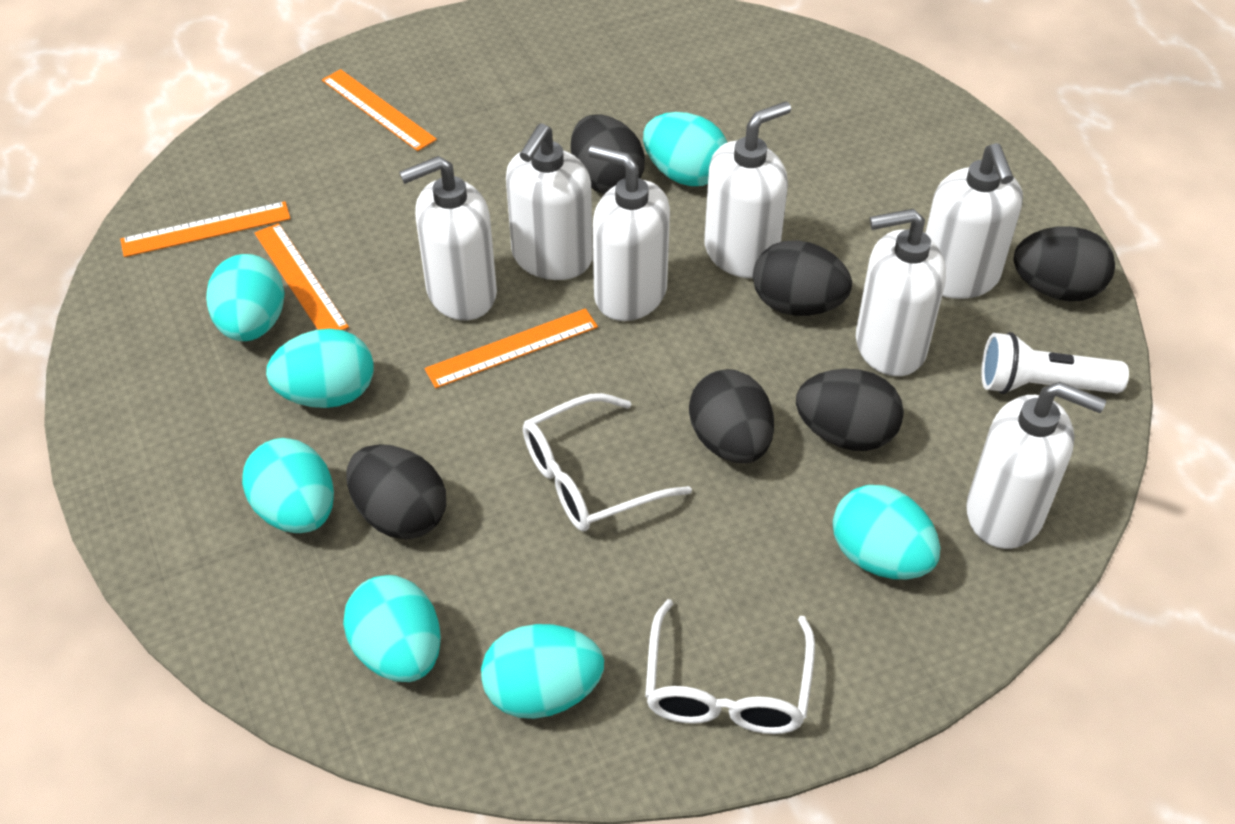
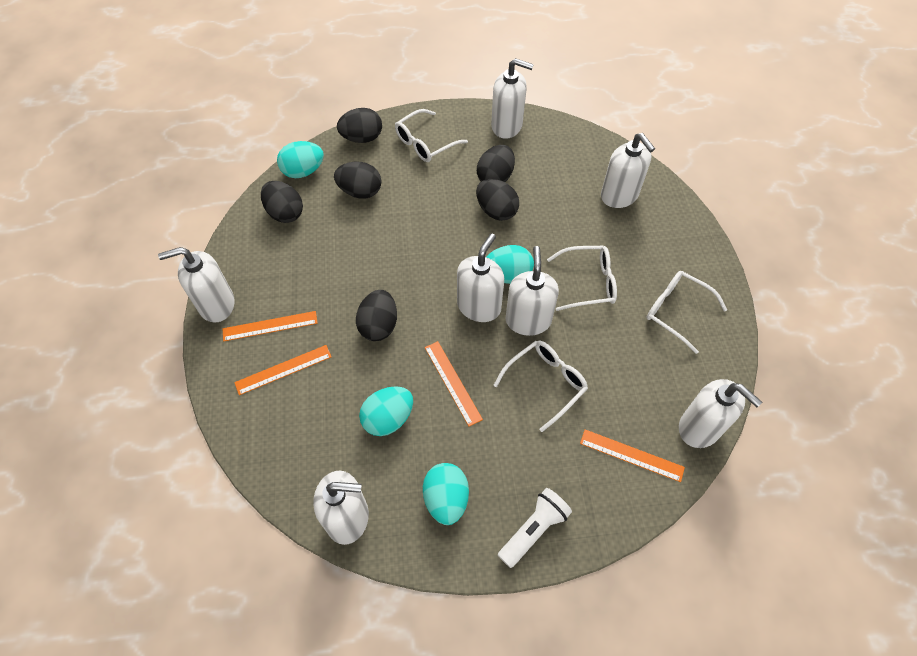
turquoise egg: 7 -> 4
white glasses: 2 -> 4

